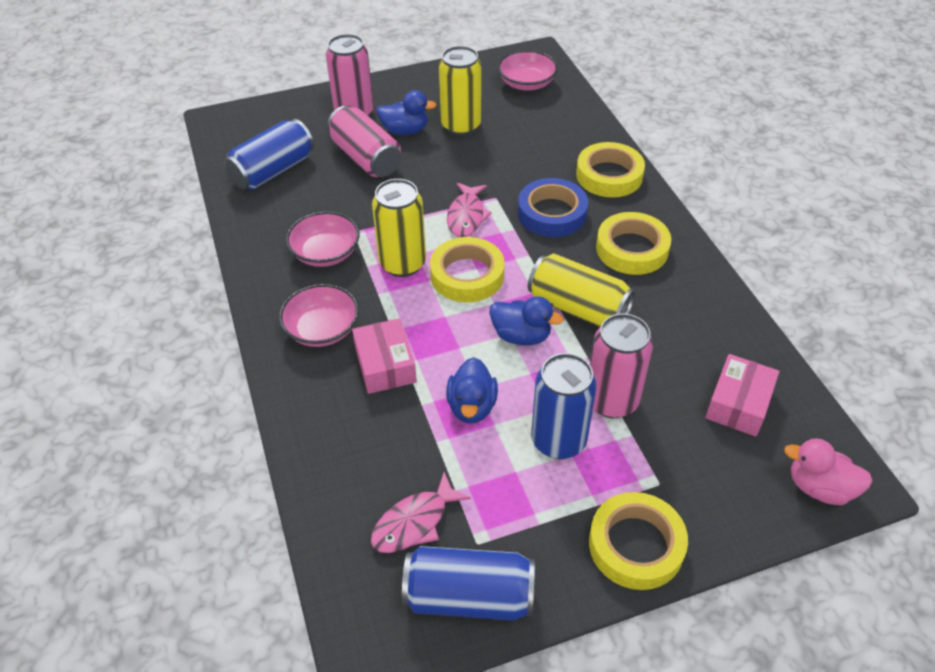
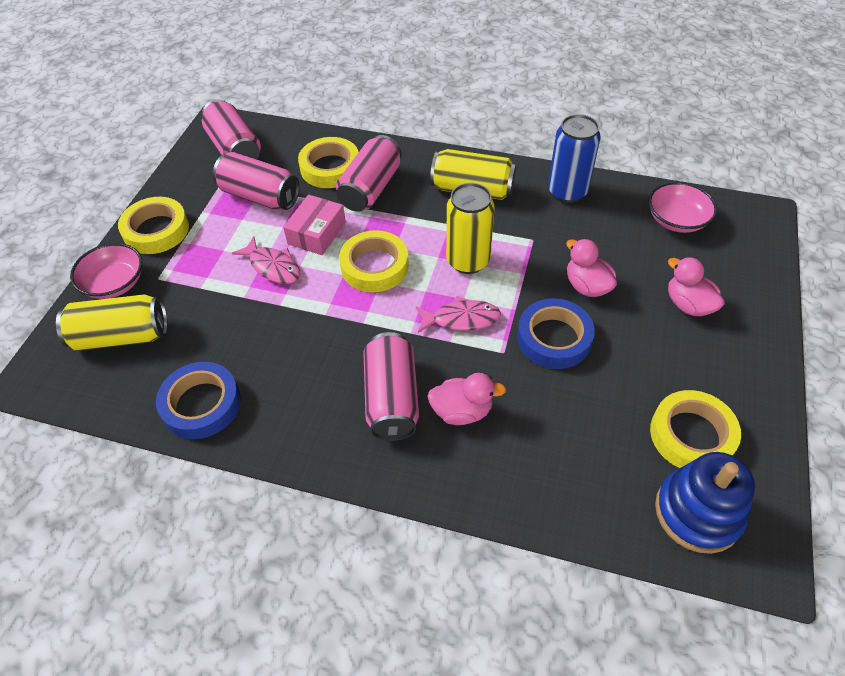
blue can: 3 -> 1
blue duck: 3 -> 0
blue stacking toy: 0 -> 1
blue tape: 1 -> 2
pink bowl: 3 -> 2
pink box: 2 -> 1
pink can: 3 -> 4
pink duck: 1 -> 3

